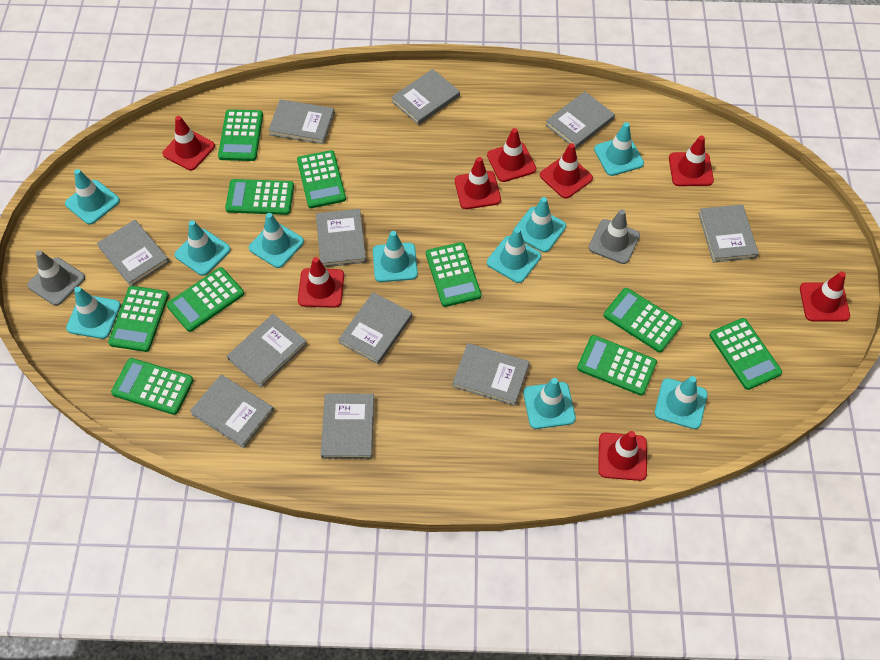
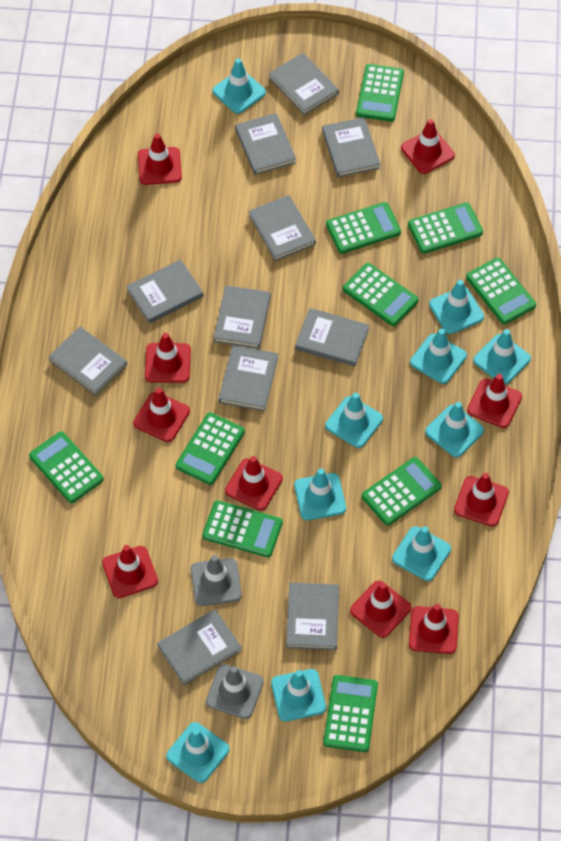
red traffic cone: 8 -> 10

